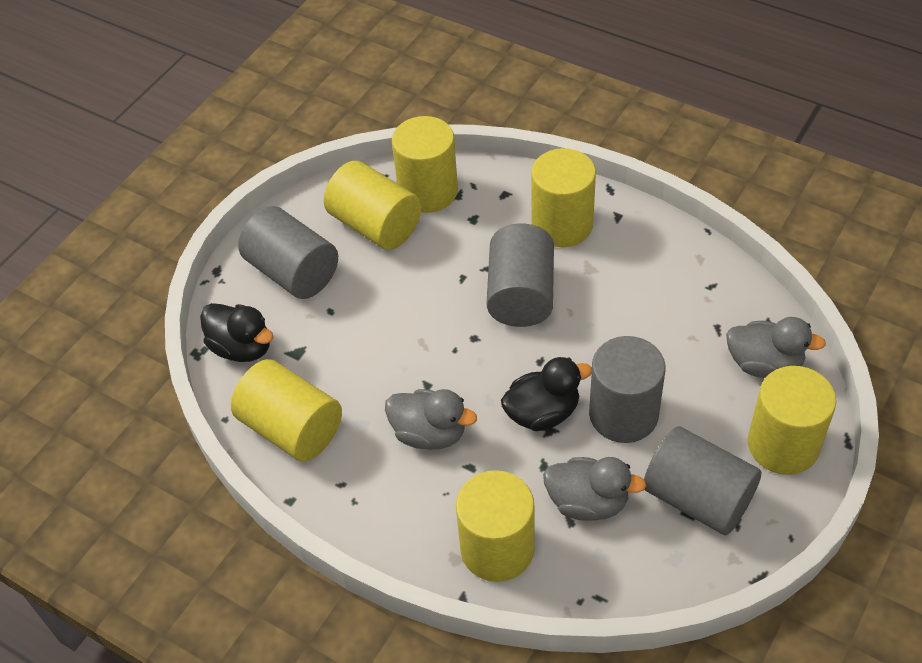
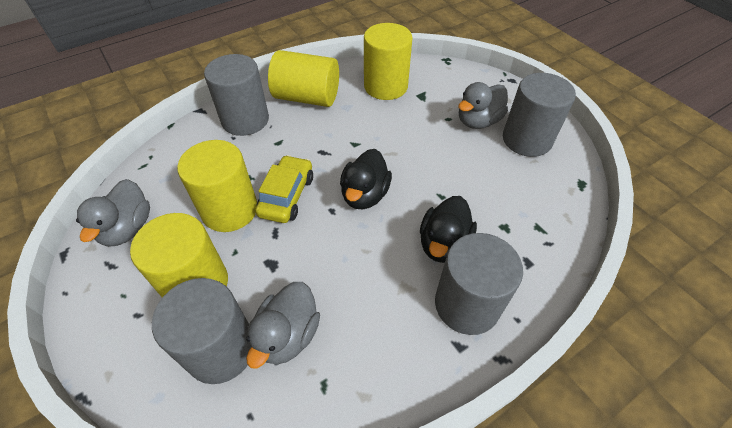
yellow car: 0 -> 1
yellow cylinder: 6 -> 4

